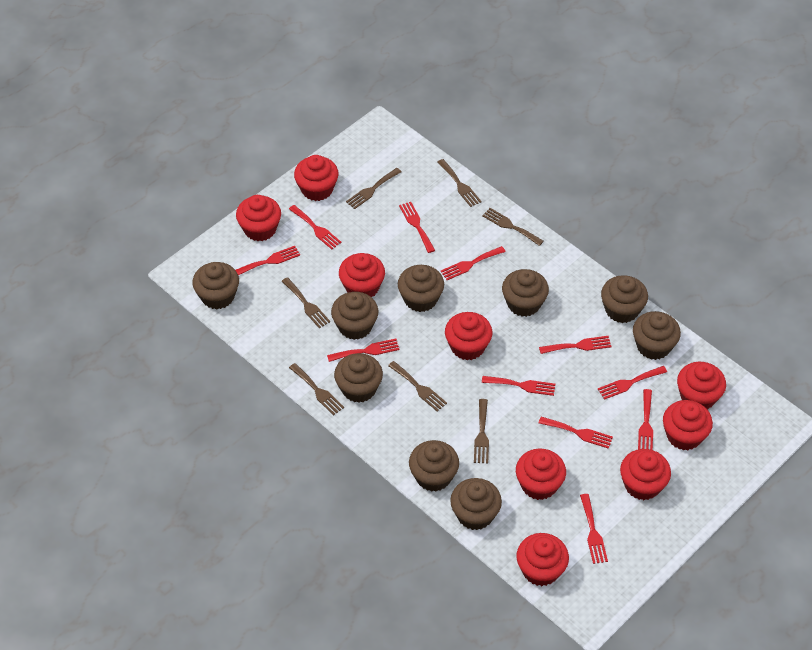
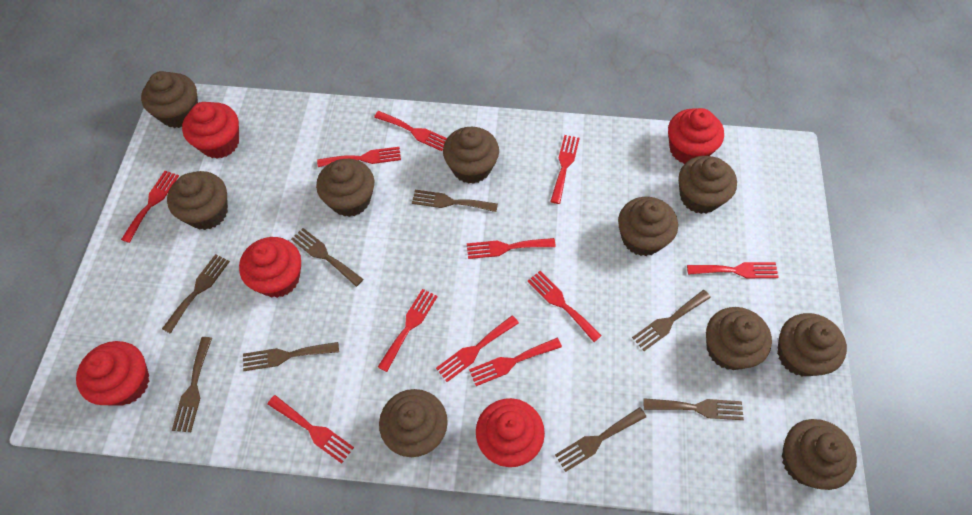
brown cupcake: 9 -> 10
brown fork: 7 -> 8
red cupcake: 9 -> 5

